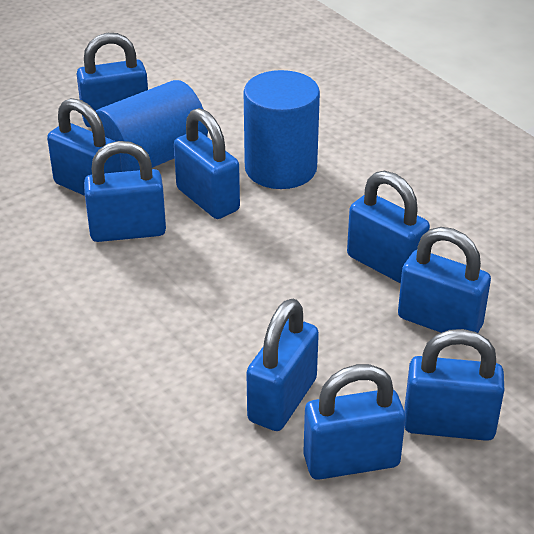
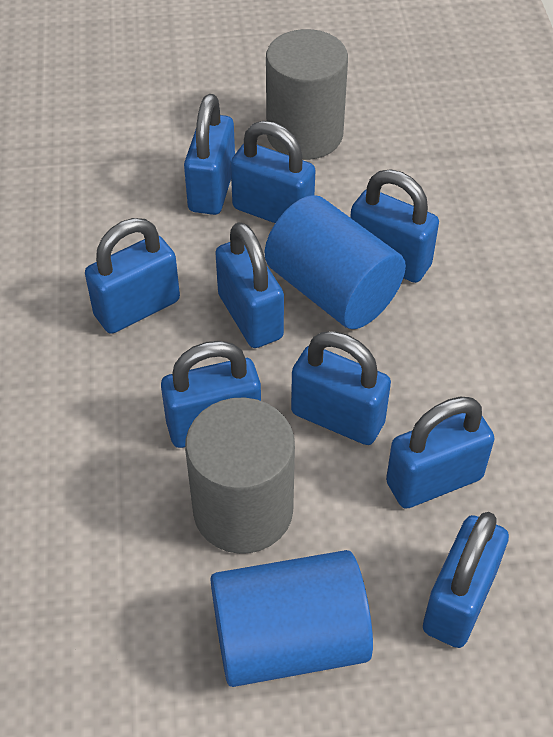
grey cylinder: 0 -> 2

